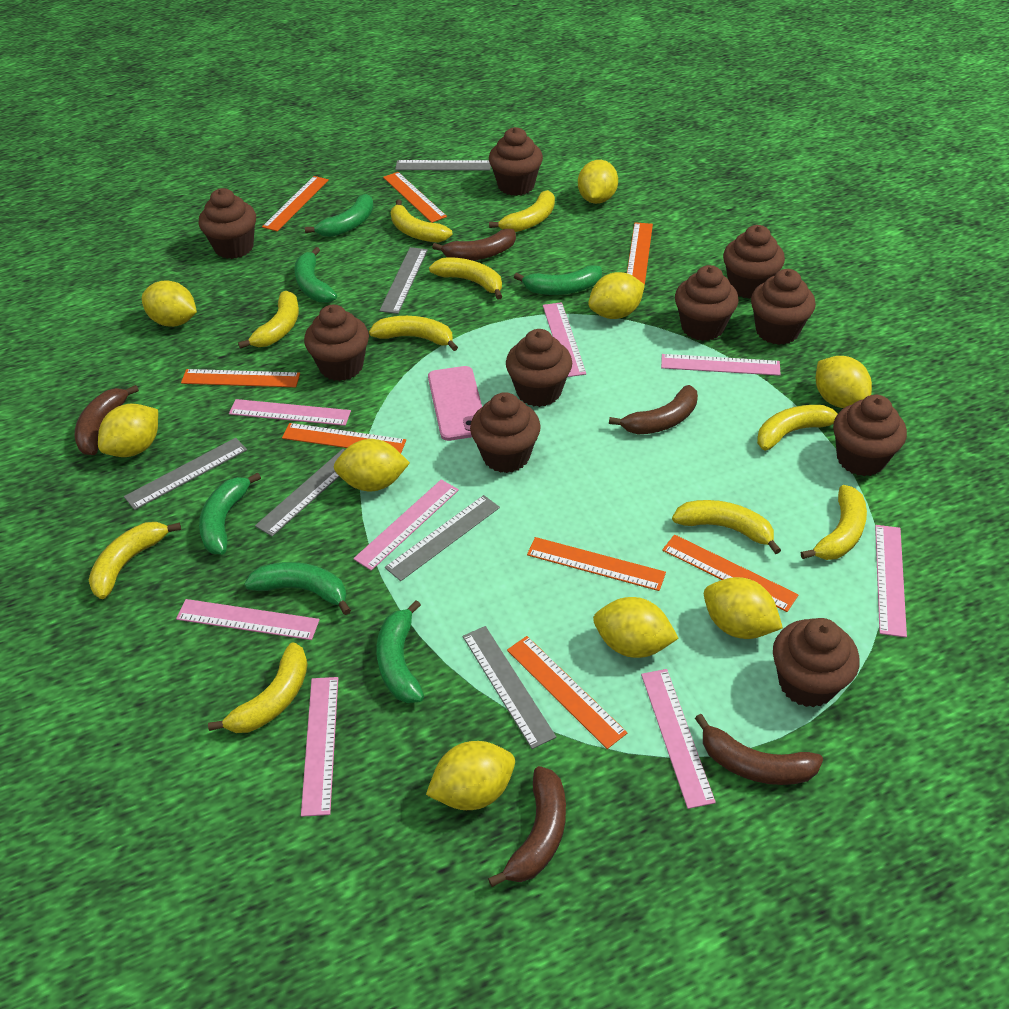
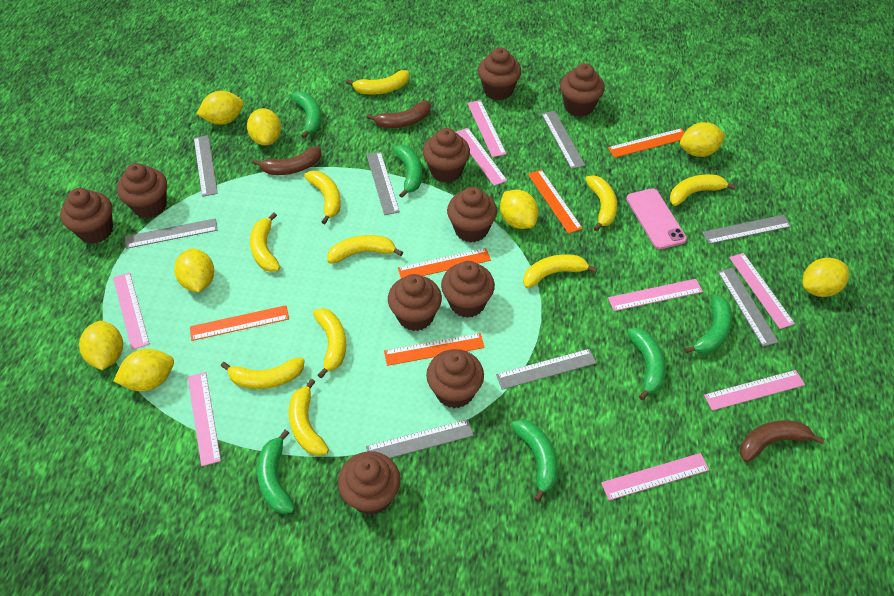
brown banana: 5 -> 3
grey ruler: 6 -> 8
orange ruler: 8 -> 5
yellow lemon: 9 -> 8

